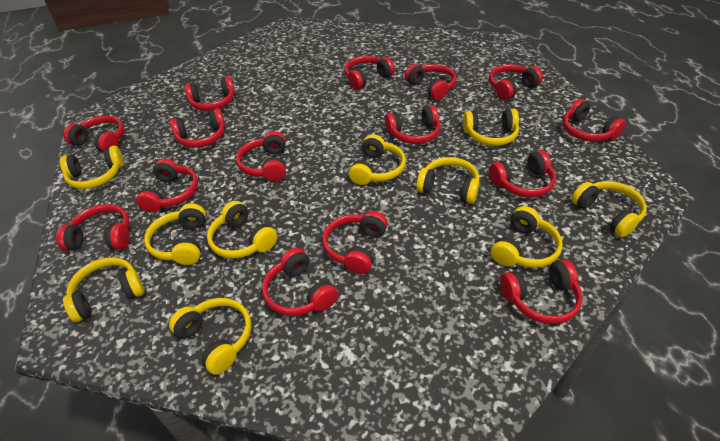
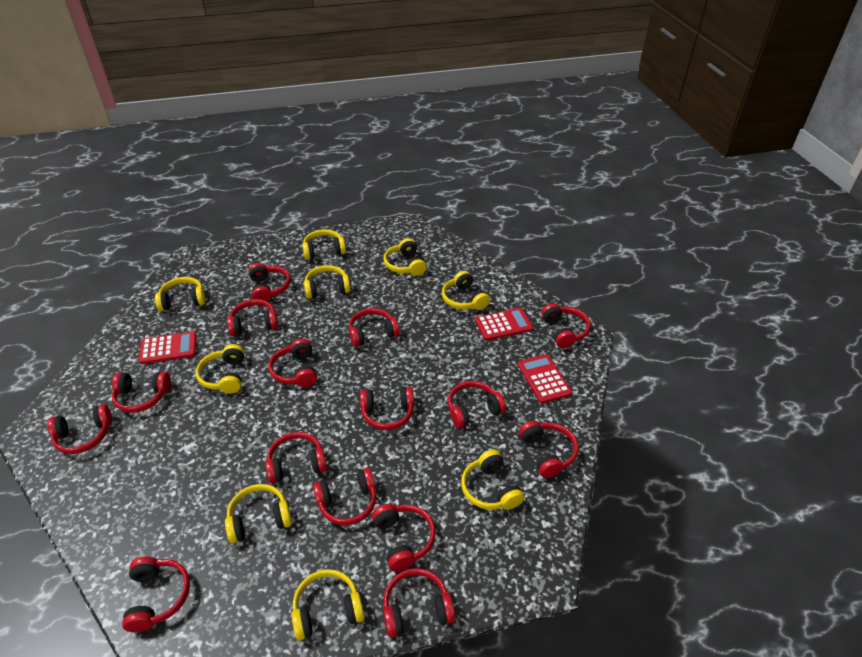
red calculator: 0 -> 3
yellow headphones: 10 -> 9

